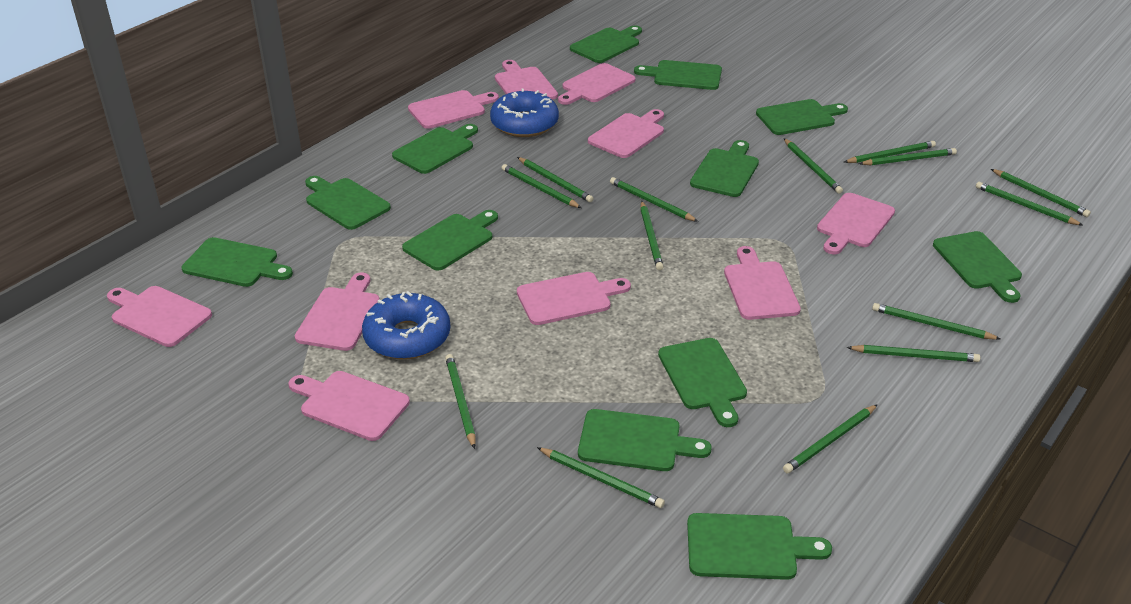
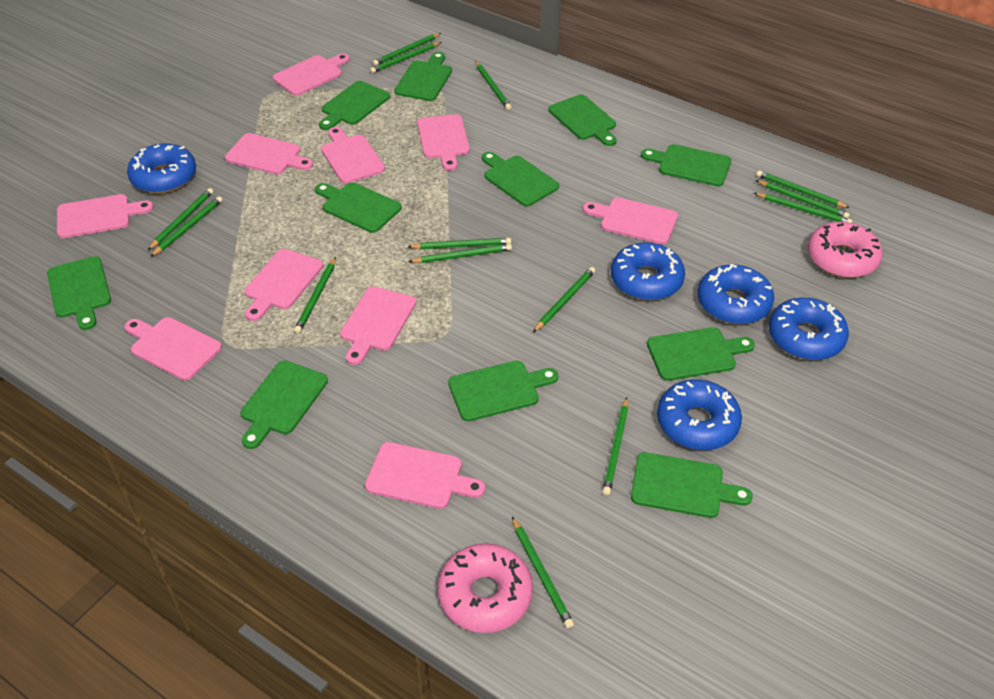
blue donut: 2 -> 5
green cutting board: 12 -> 11
pink donut: 0 -> 2

